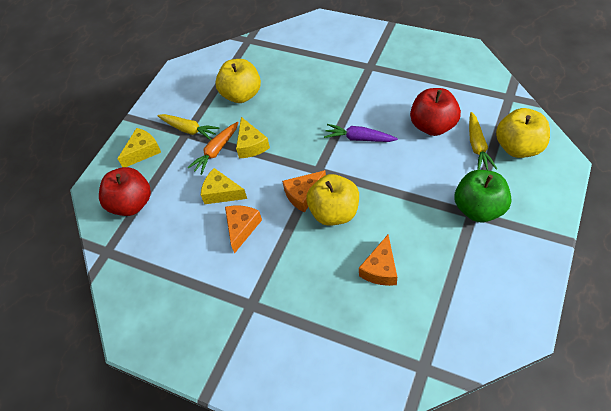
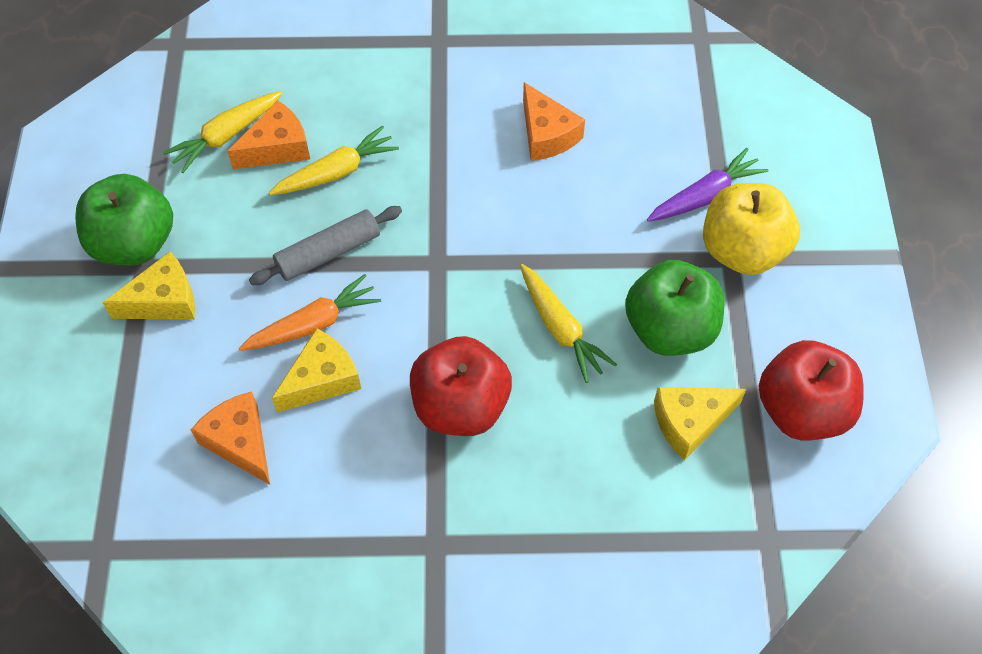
green apple: 1 -> 2
grey rolling pin: 0 -> 1
yellow apple: 3 -> 1
yellow carrot: 2 -> 3

